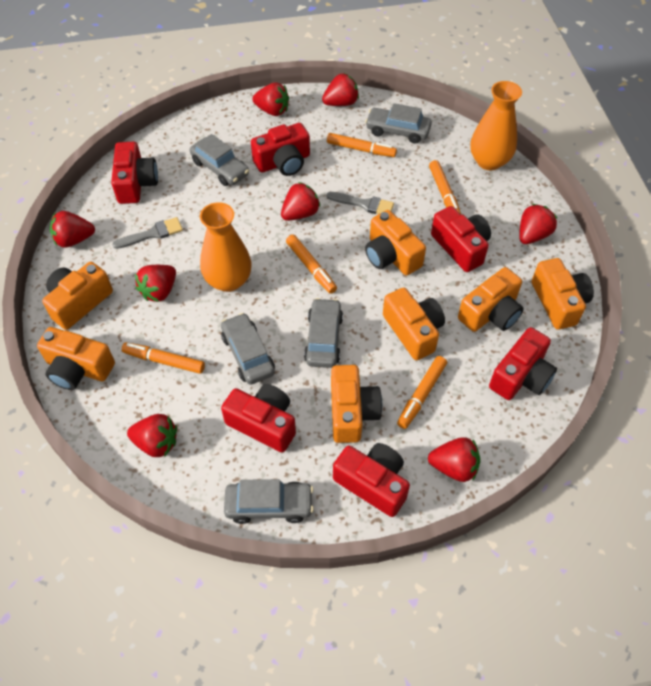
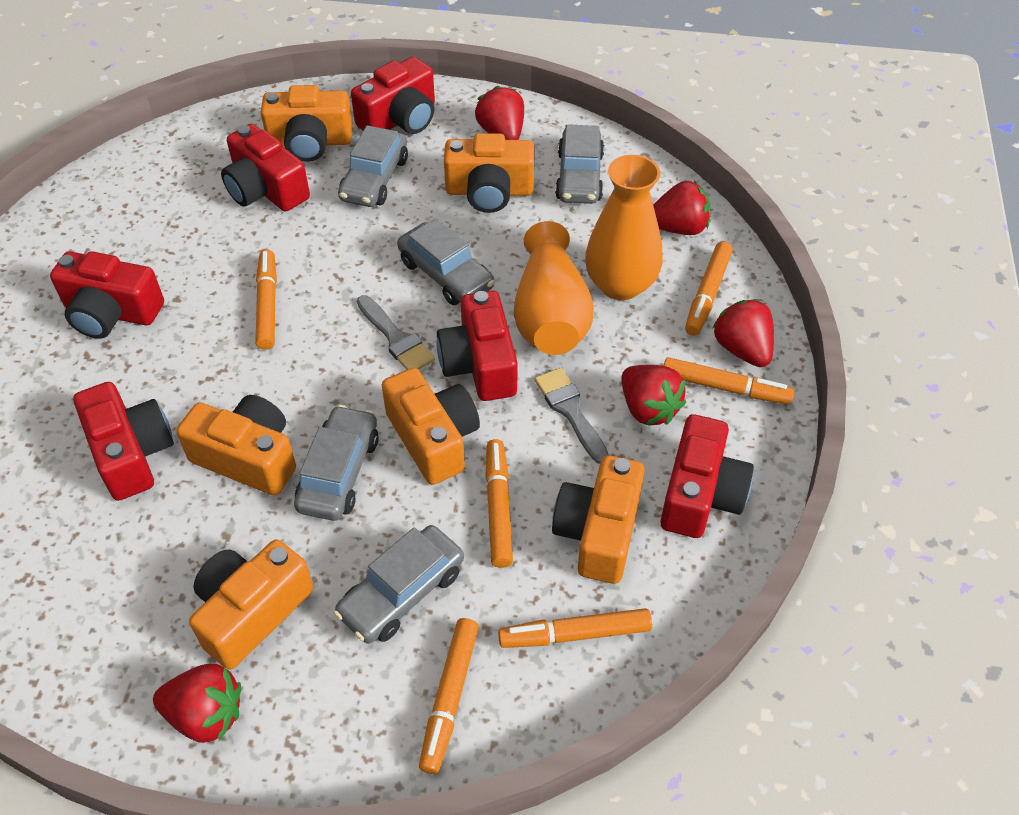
orange camera: 7 -> 6
orange marker: 5 -> 6
red strawberry: 8 -> 5

